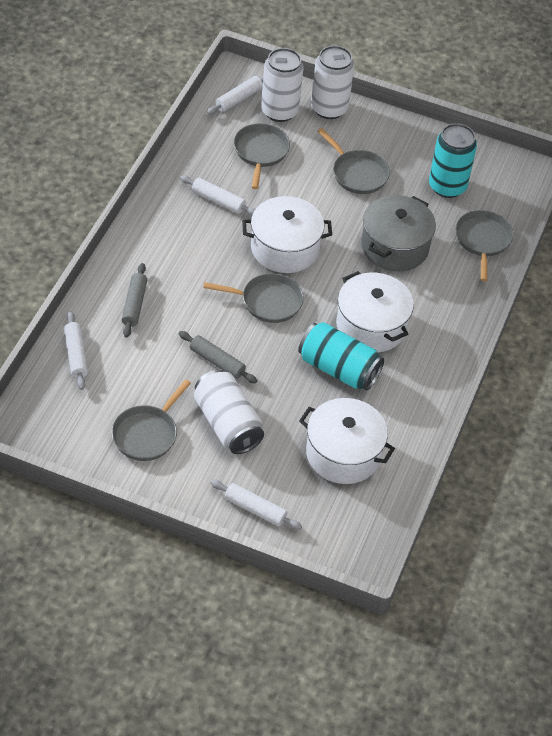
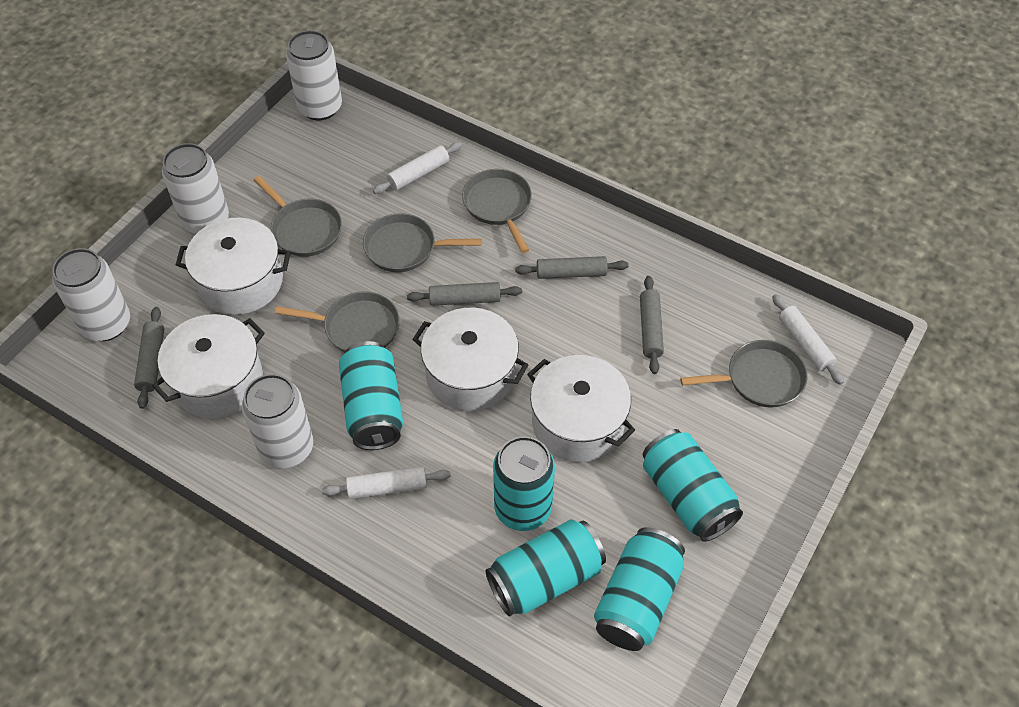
grey pot: 1 -> 0
grey rolling pin: 2 -> 4
turquoise can: 2 -> 5
white can: 3 -> 4
white pot: 3 -> 4
white rolling pin: 4 -> 3

